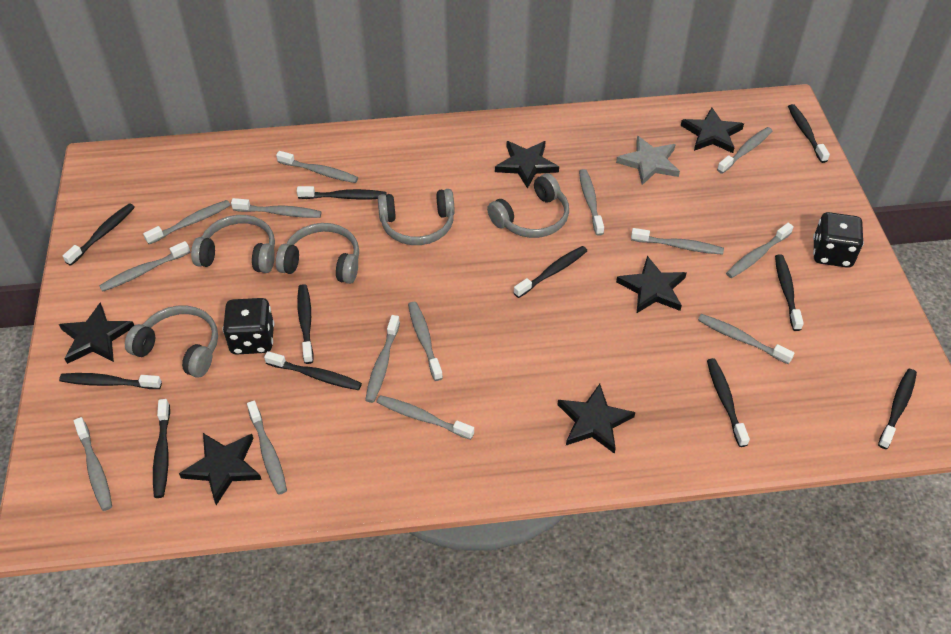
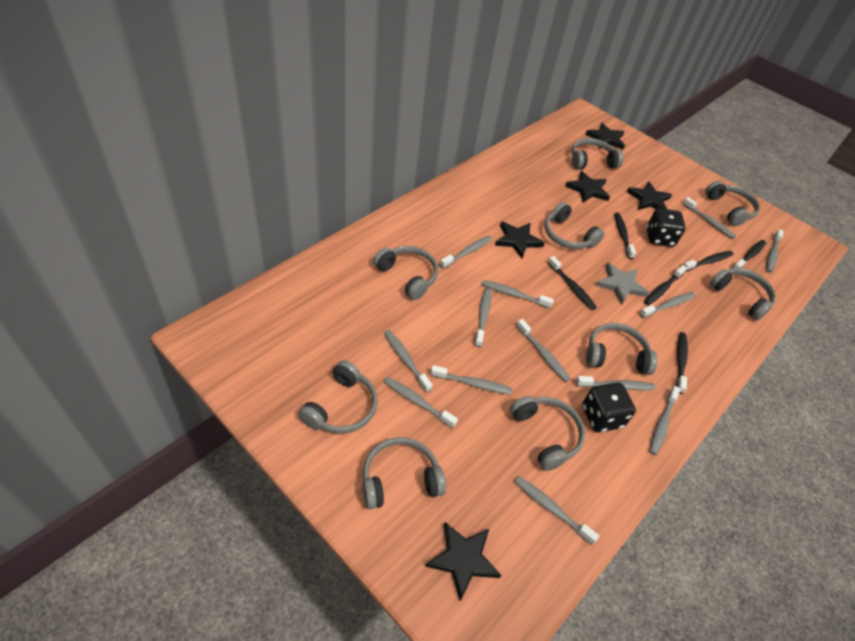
black star: 6 -> 5
black toothbrush: 11 -> 6
grey headphones: 5 -> 9
grey toothbrush: 14 -> 13

